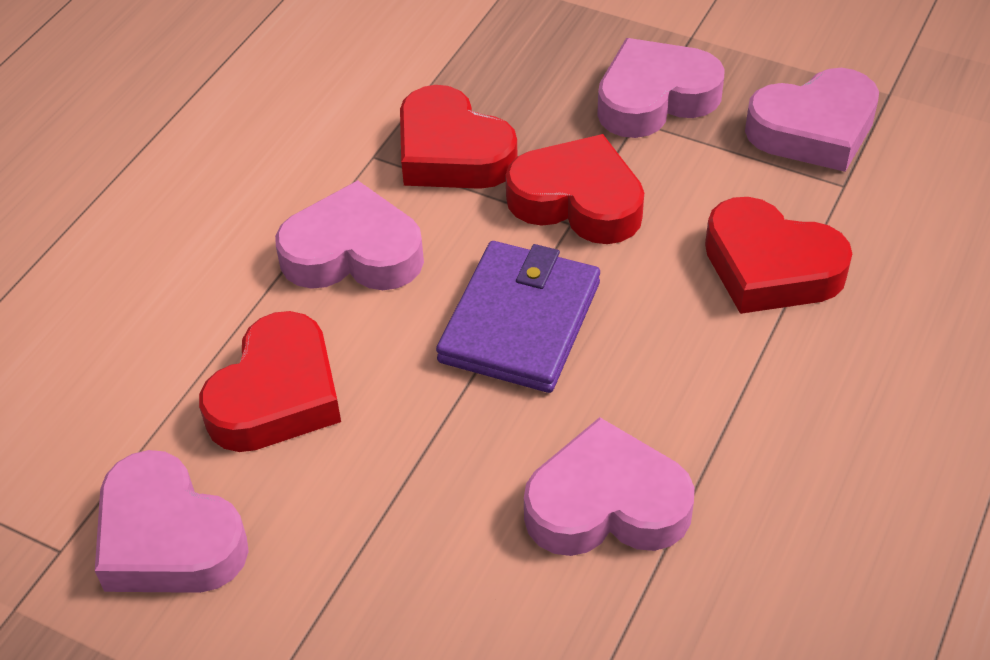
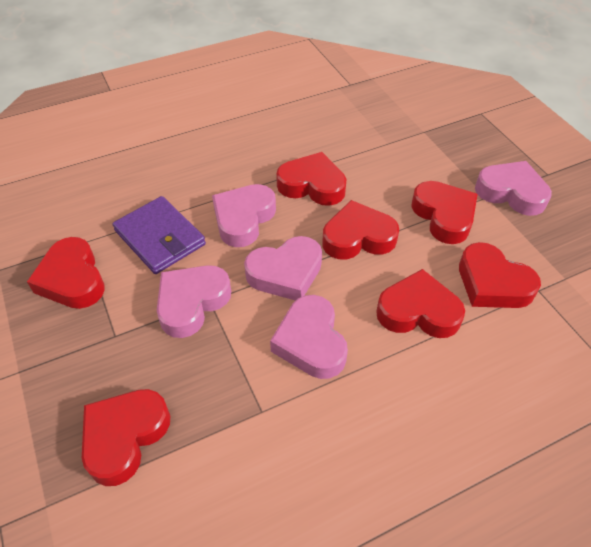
red heart: 4 -> 7

